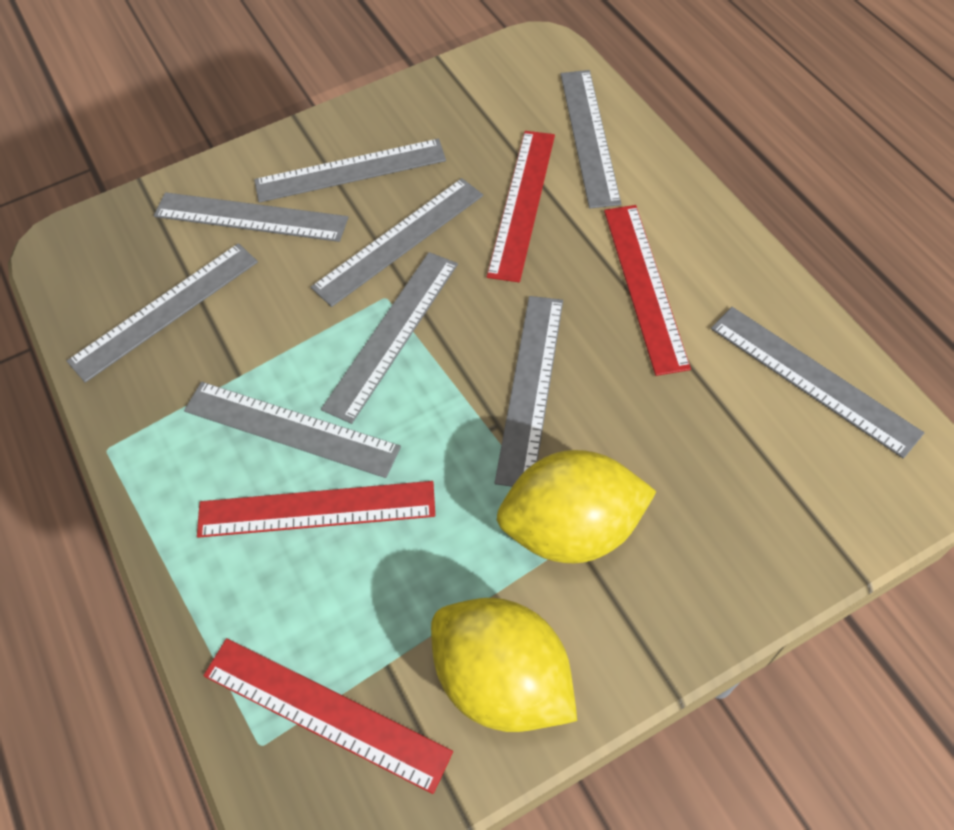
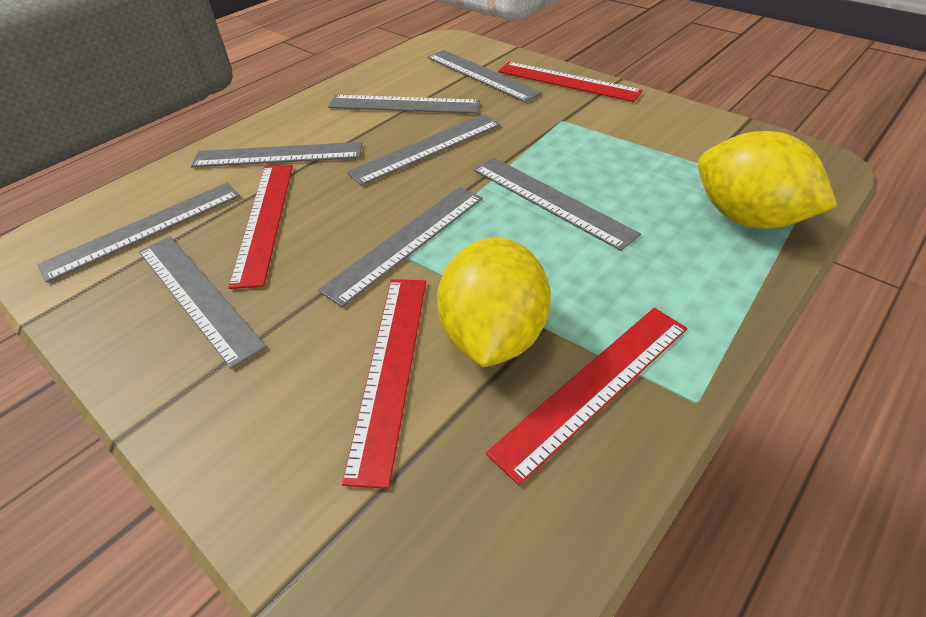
grey ruler: 9 -> 8

